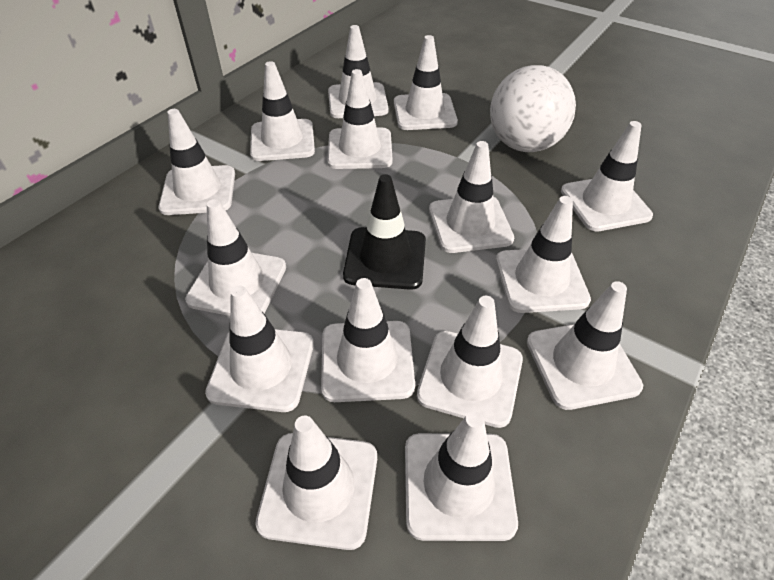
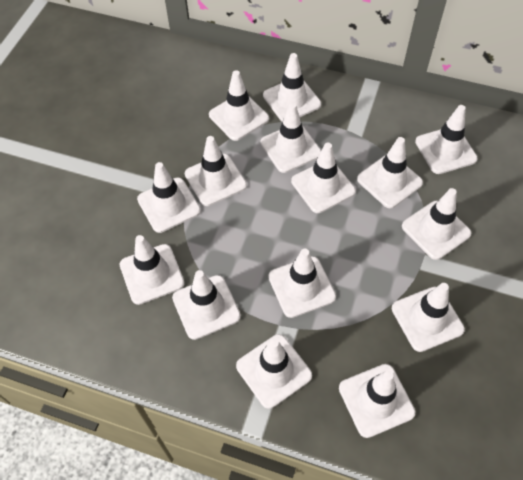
black traffic cone: 1 -> 0
white ball: 1 -> 0

